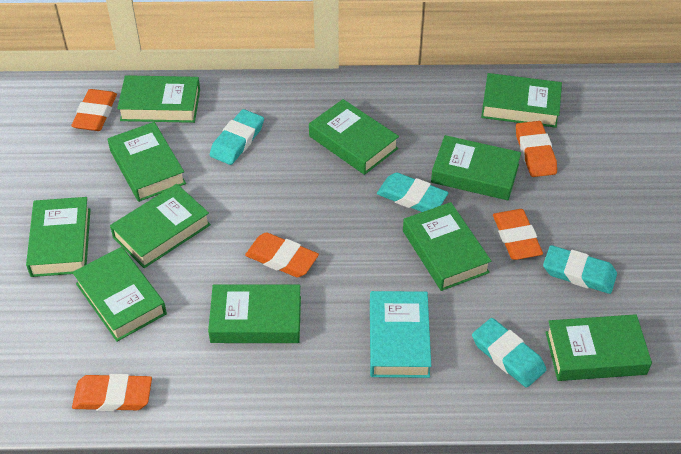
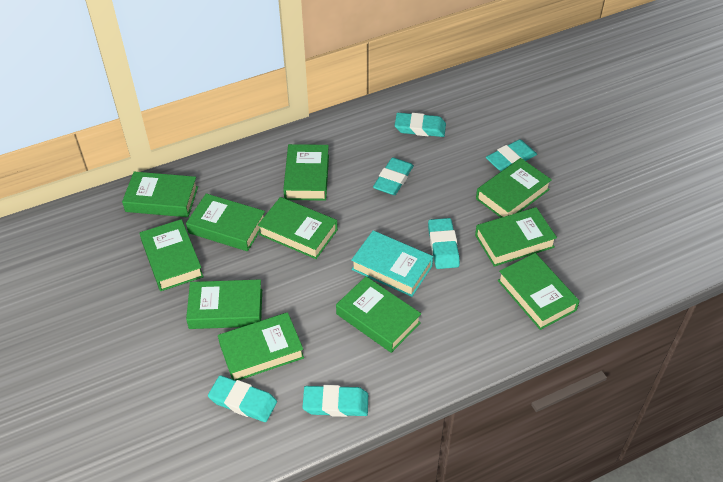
orange eraser: 5 -> 0
turquoise eraser: 4 -> 6

